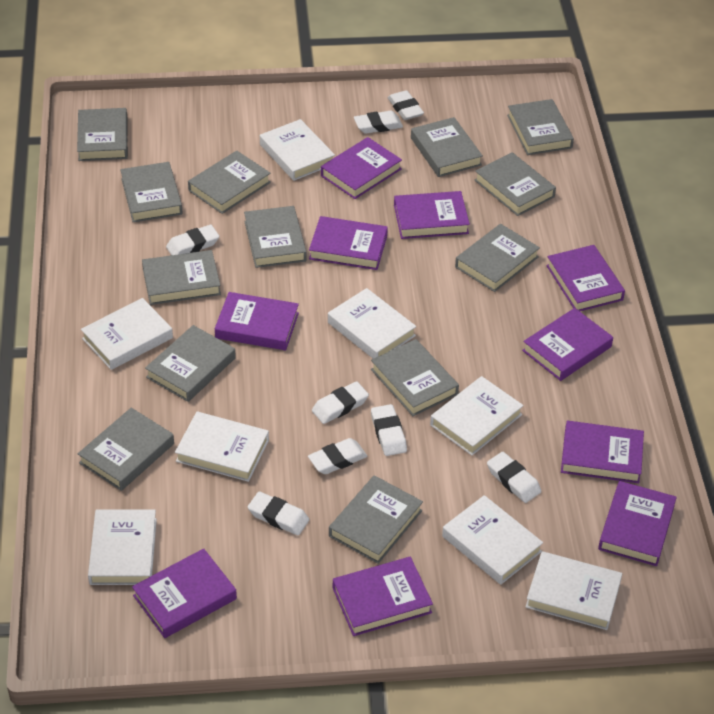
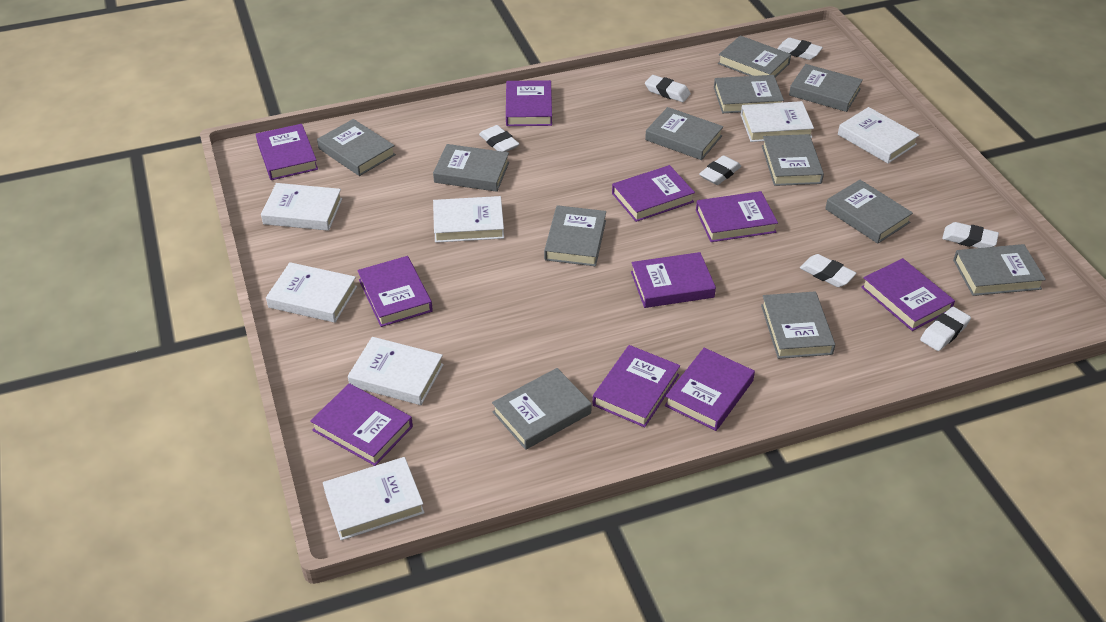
grey book: 13 -> 12
white book: 8 -> 7
white eraser: 8 -> 7

